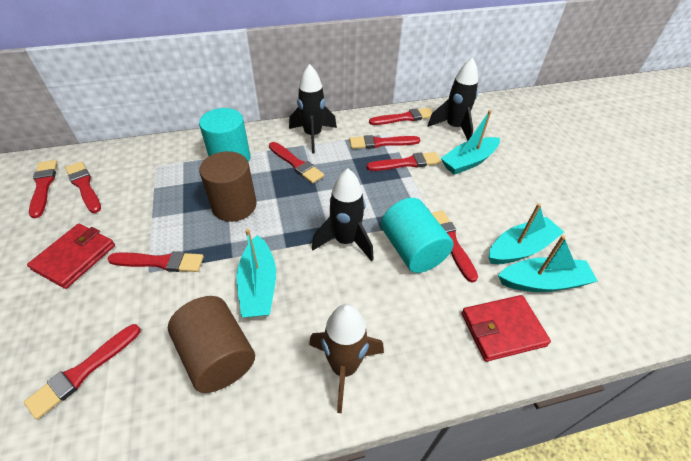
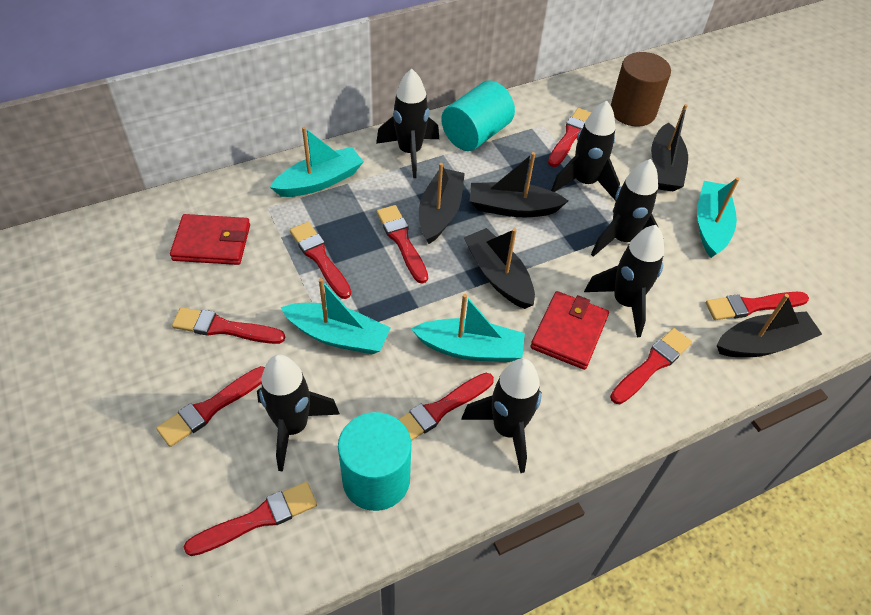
black boat: 0 -> 5
black rocket: 3 -> 6
brown cylinder: 2 -> 1
brown rocket: 1 -> 0

